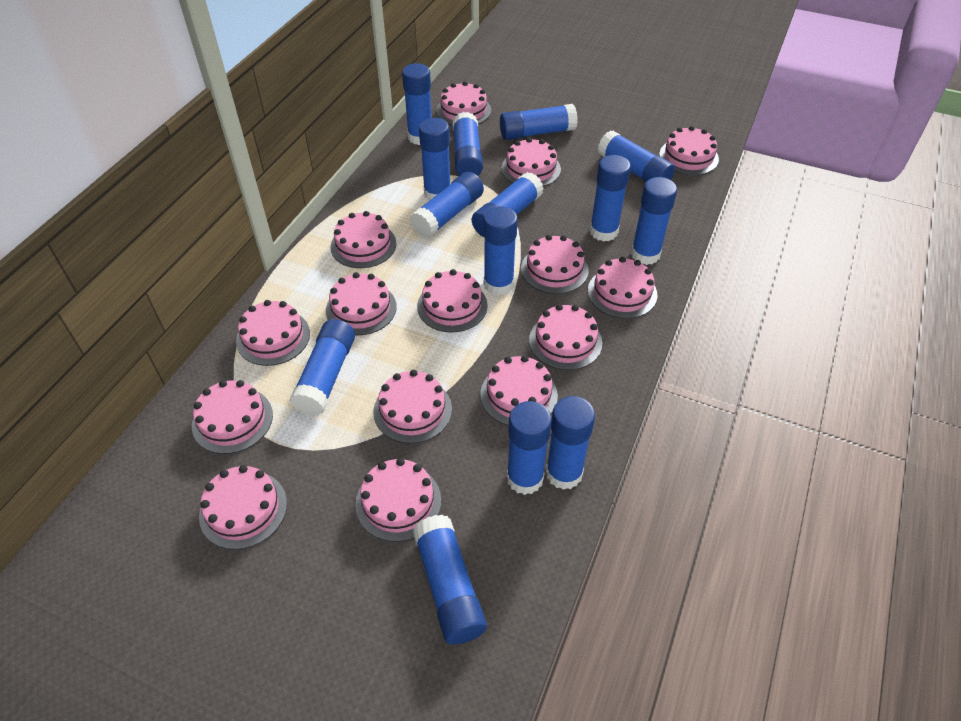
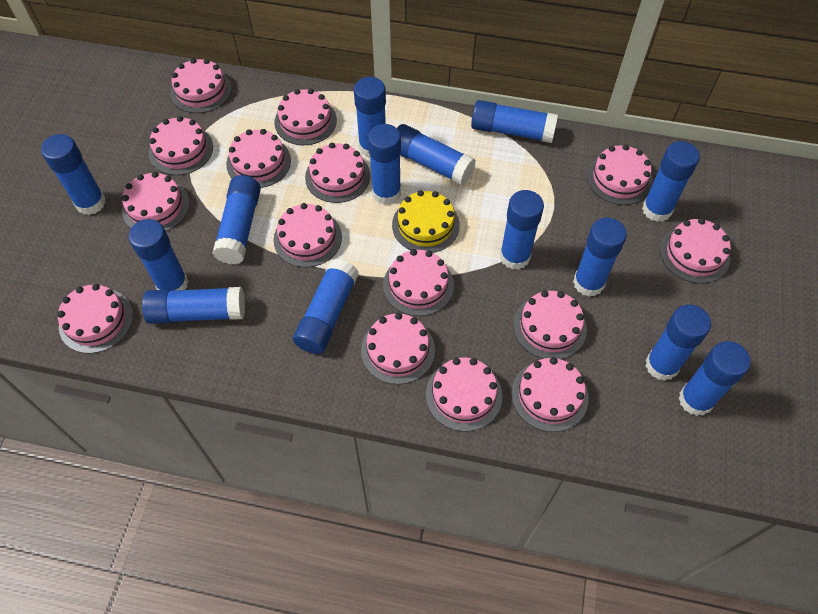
yellow cake: 0 -> 1

